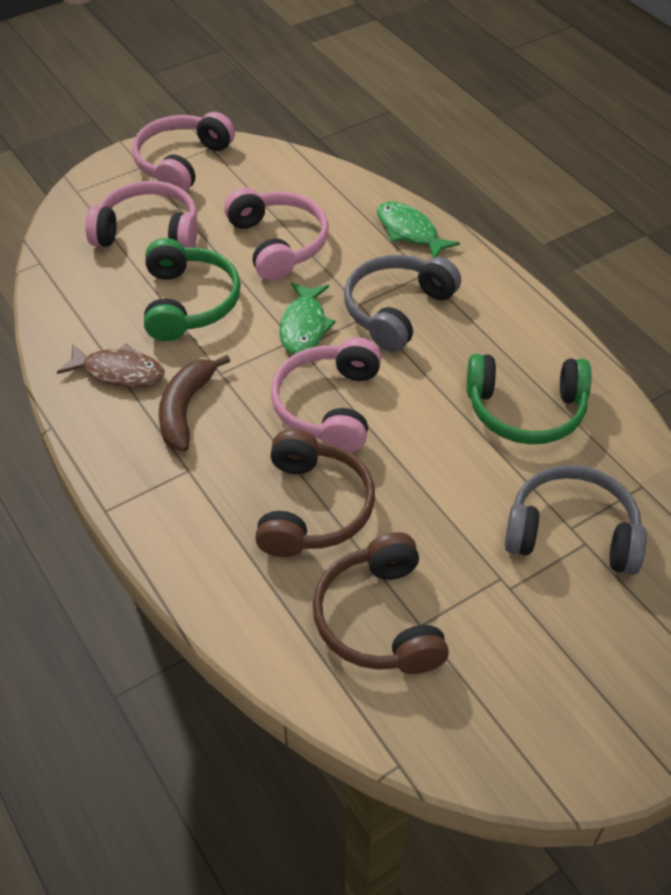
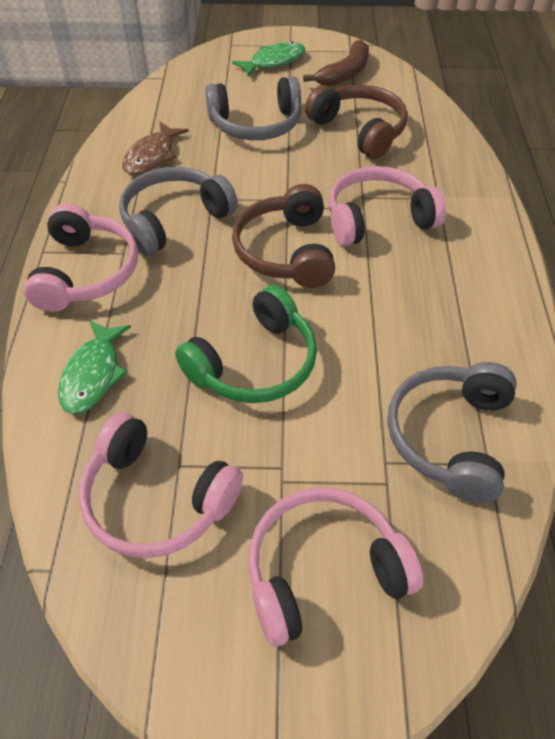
green headphones: 2 -> 1
grey headphones: 2 -> 3

